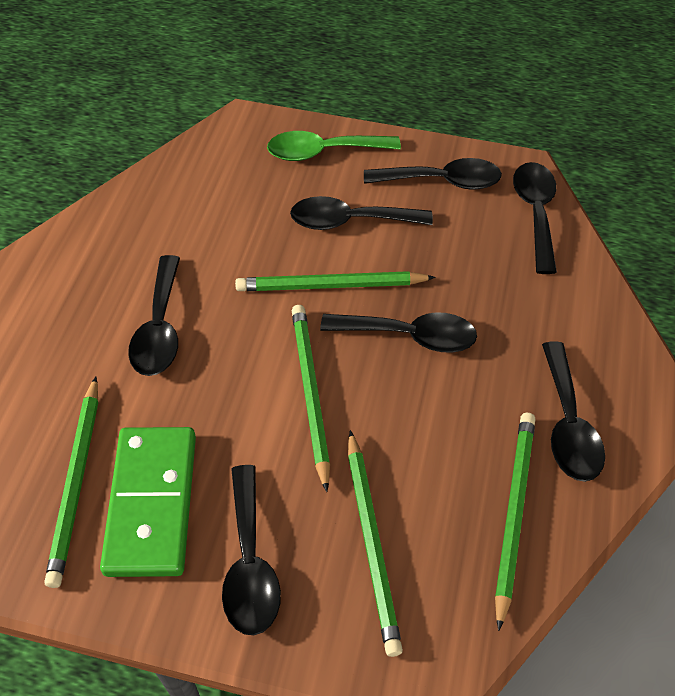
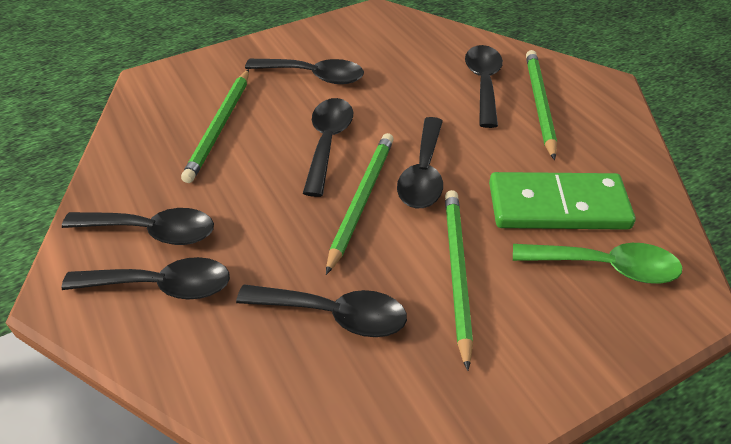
green pencil: 5 -> 4

